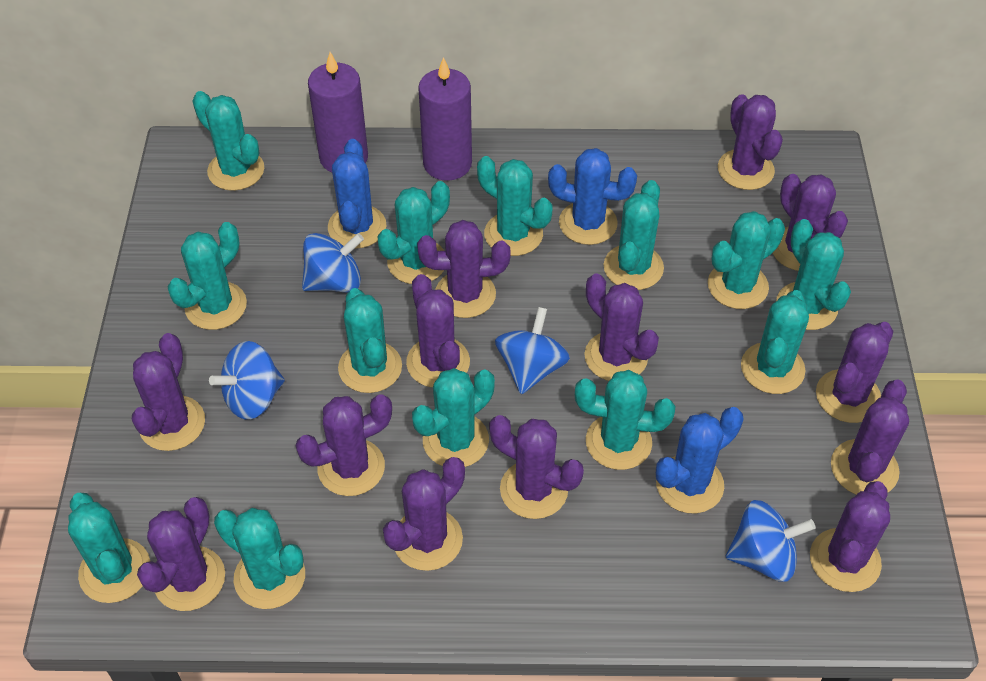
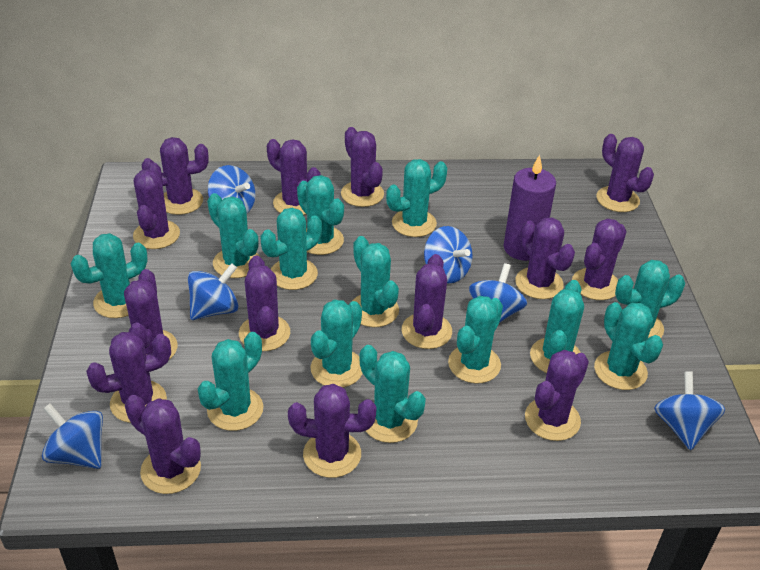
blue cactus: 3 -> 0
blue spinning top: 4 -> 6
purple cactus: 13 -> 14
purple candle: 2 -> 1

